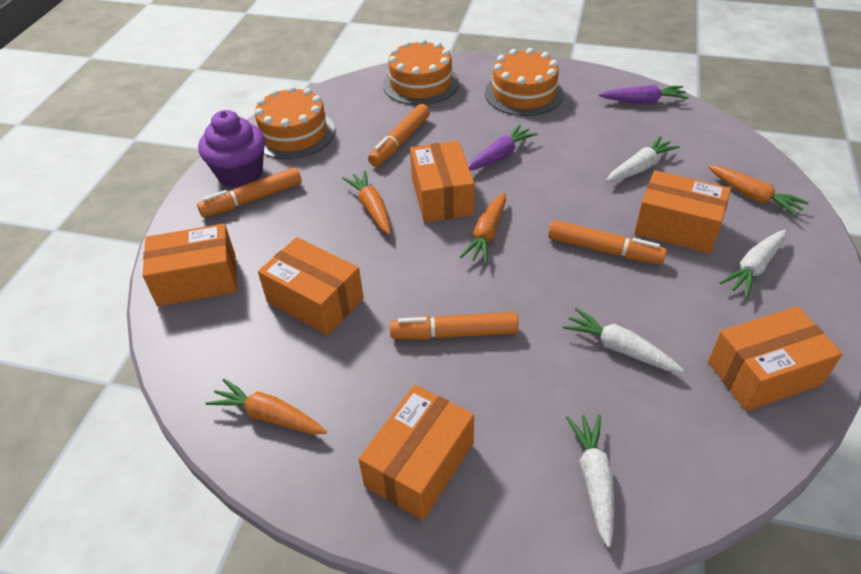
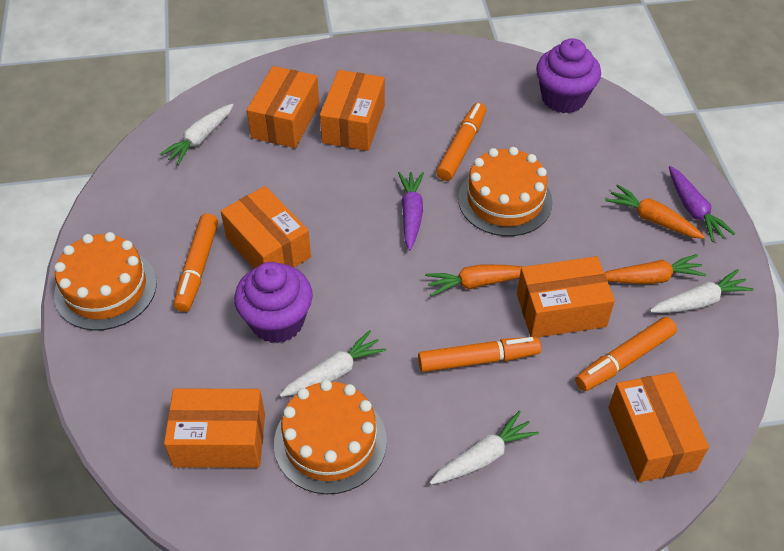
orange carrot: 4 -> 3
purple cupcake: 1 -> 2

